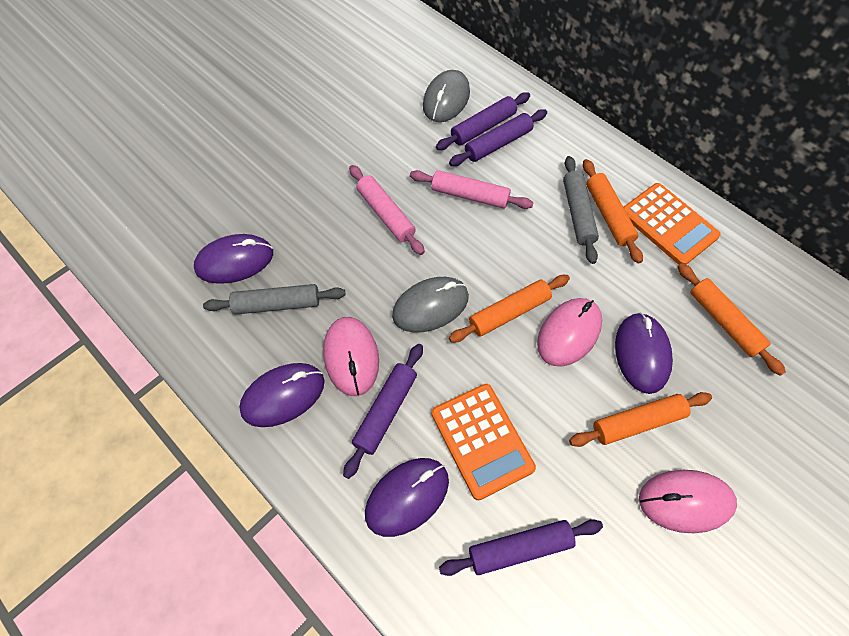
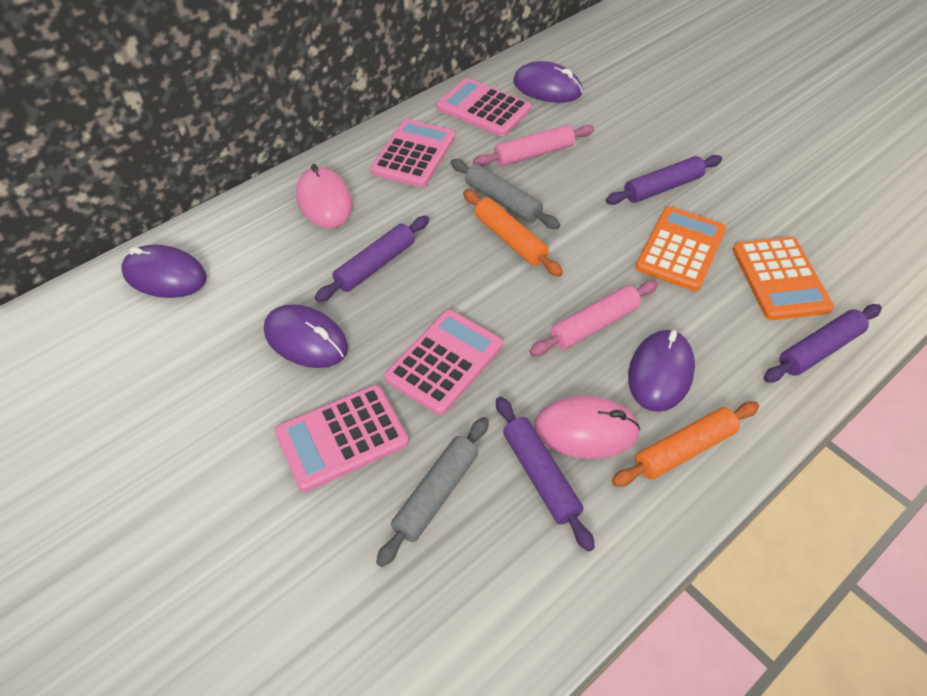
grey mouse: 2 -> 0
orange rolling pin: 4 -> 2
pink calculator: 0 -> 4
pink mouse: 3 -> 2

